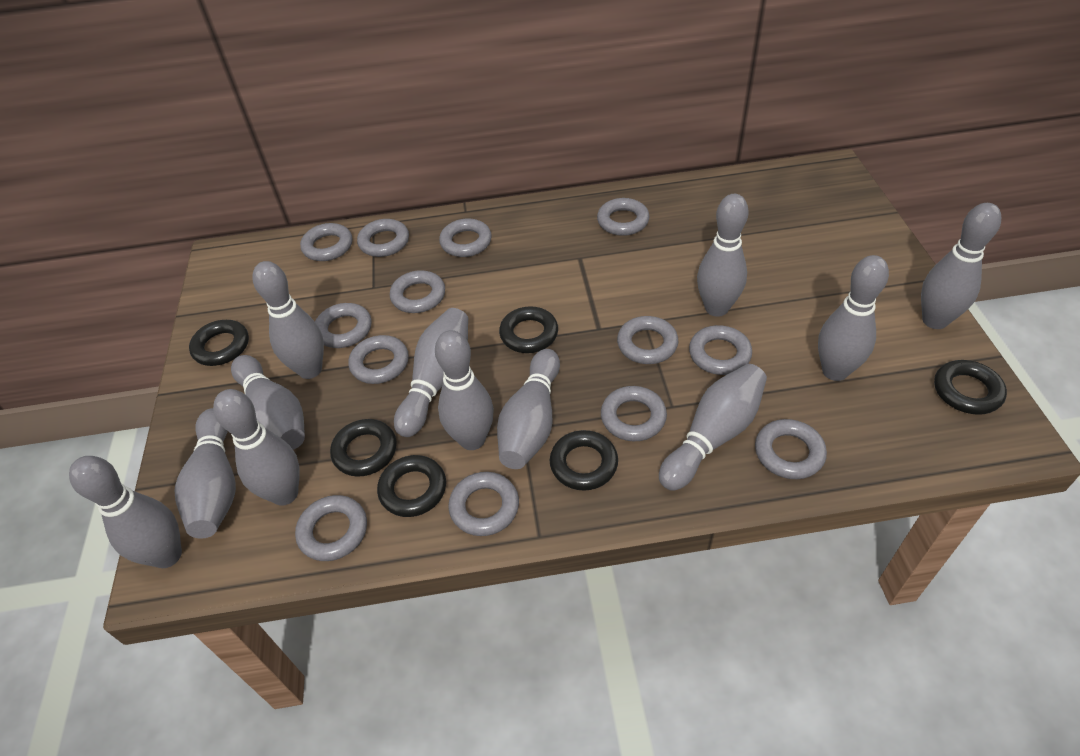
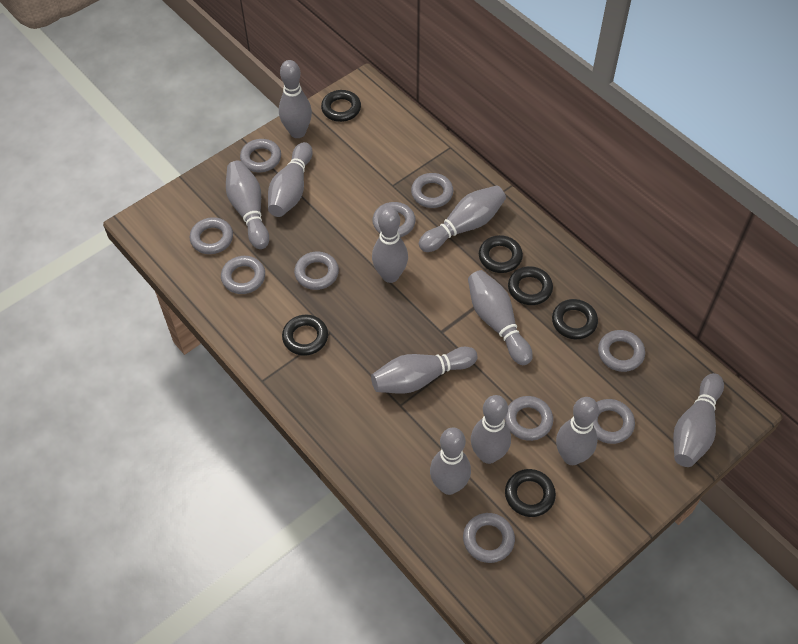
grey bowling pin: 12 -> 11
grey ring: 13 -> 10

